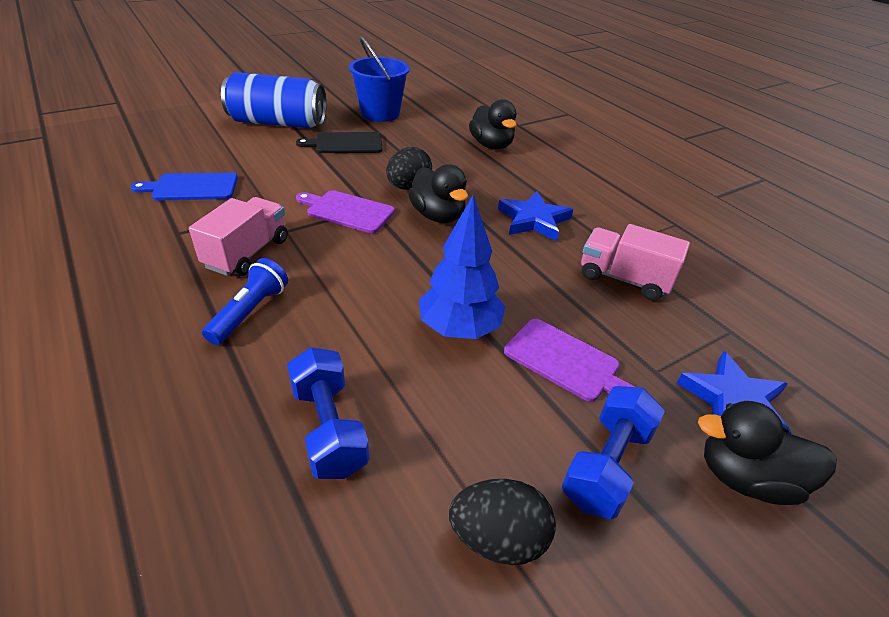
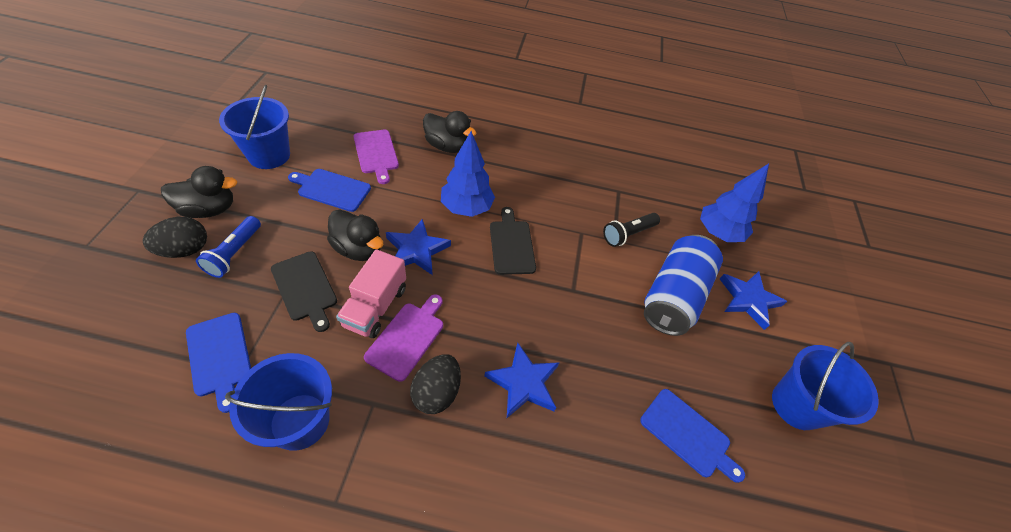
black cutting board: 1 -> 2
black flashlight: 0 -> 1
blue bucket: 1 -> 3
blue cutting board: 1 -> 3
blue dumbbell: 2 -> 0
blue star: 2 -> 3
blue tree: 1 -> 2
pink truck: 2 -> 1

